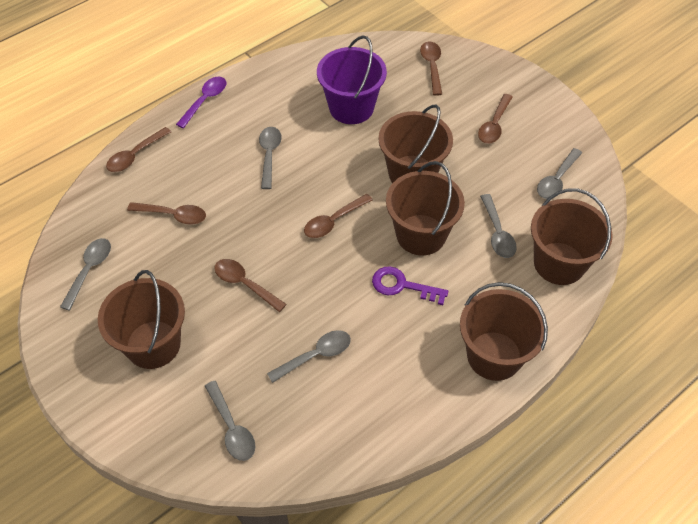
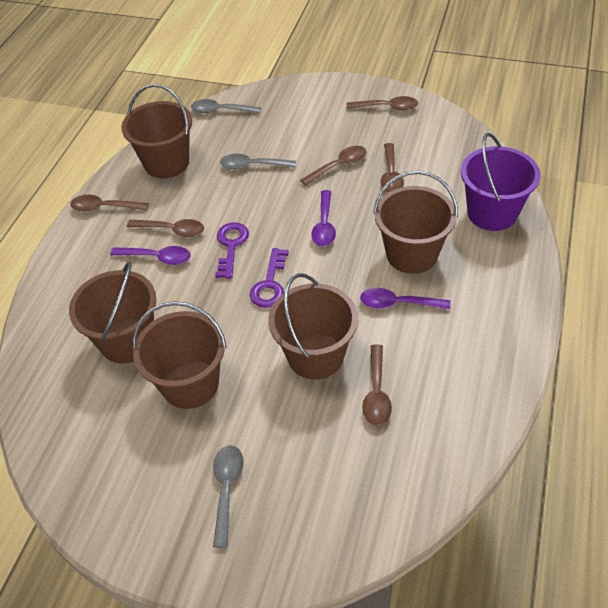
grey spoon: 6 -> 3
purple key: 1 -> 2
purple spoon: 1 -> 3

